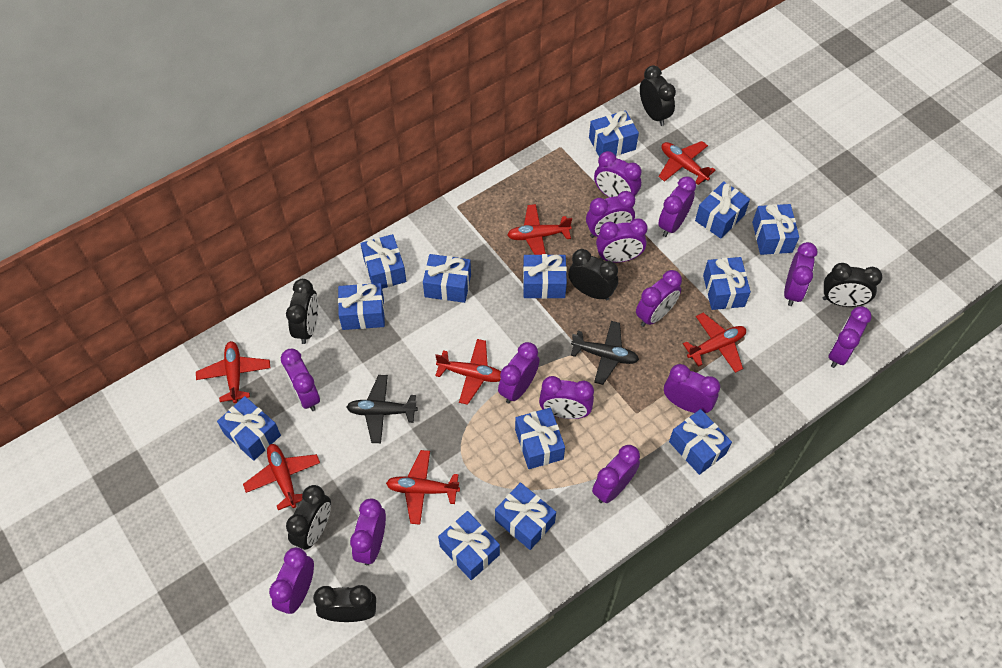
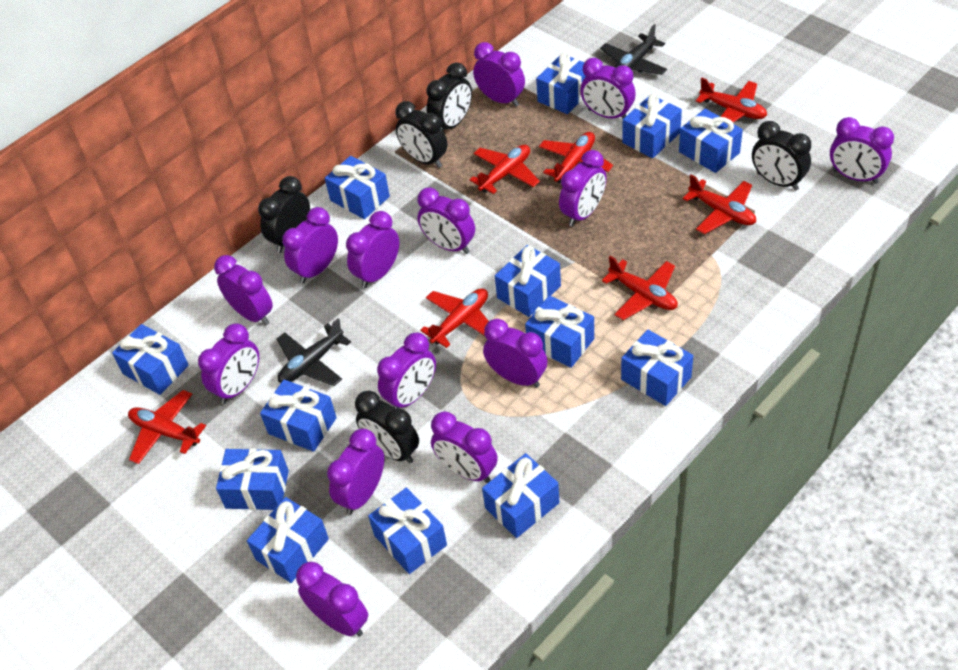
black clock: 6 -> 5

